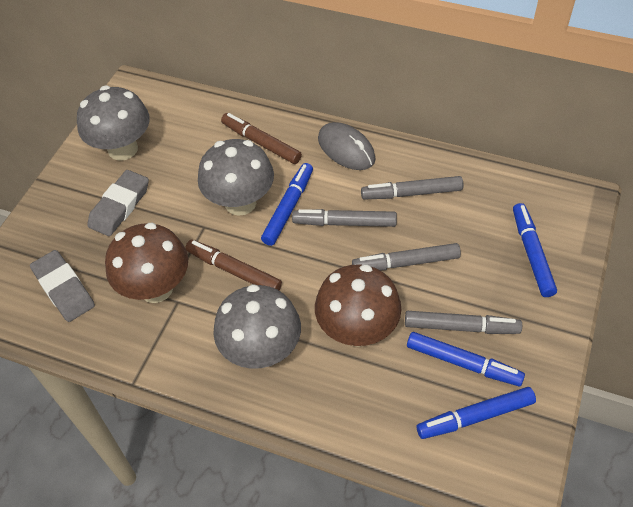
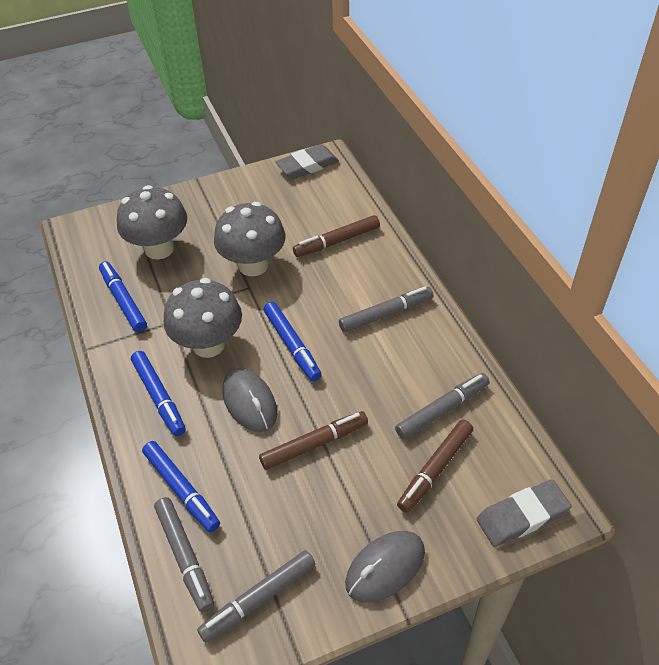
brown marker: 2 -> 3
brown mushroom: 2 -> 0
grey mouse: 1 -> 2

